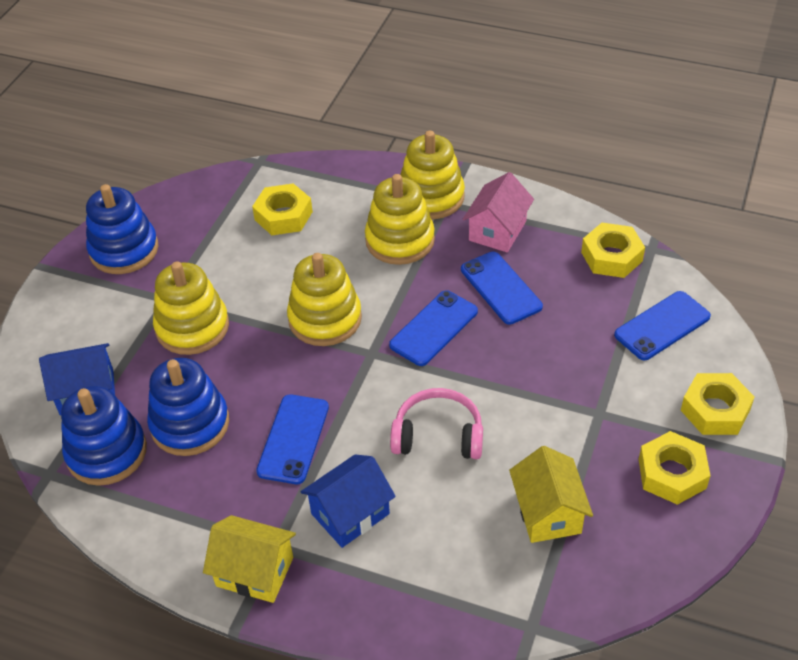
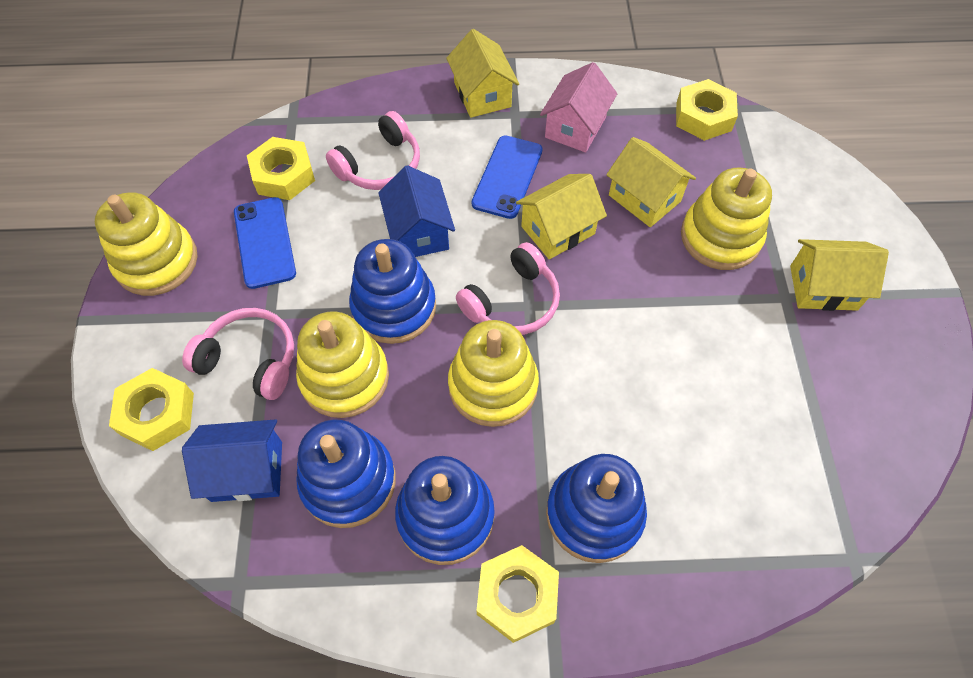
blue phone: 4 -> 2
blue stacking toy: 3 -> 4
pink headphones: 1 -> 3
yellow house: 2 -> 4

